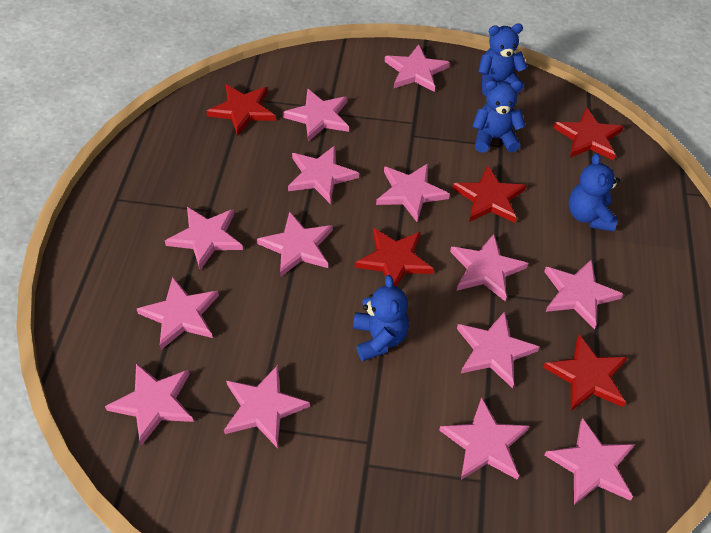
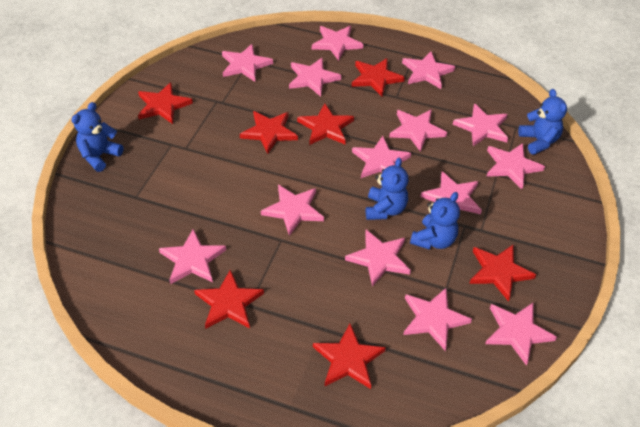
red star: 5 -> 7

